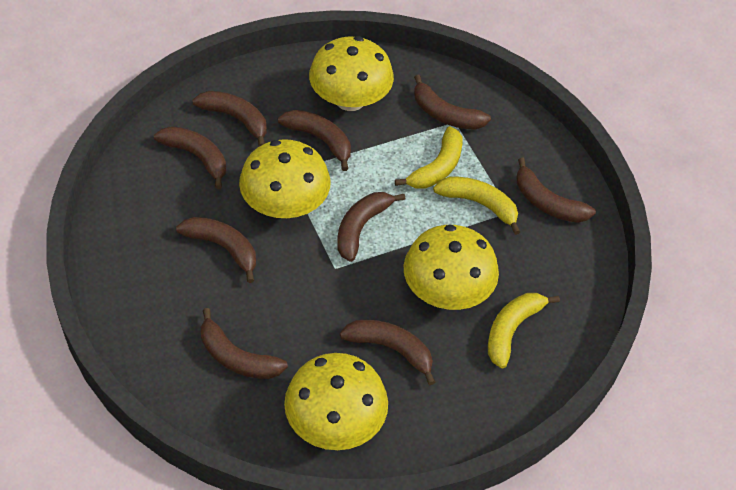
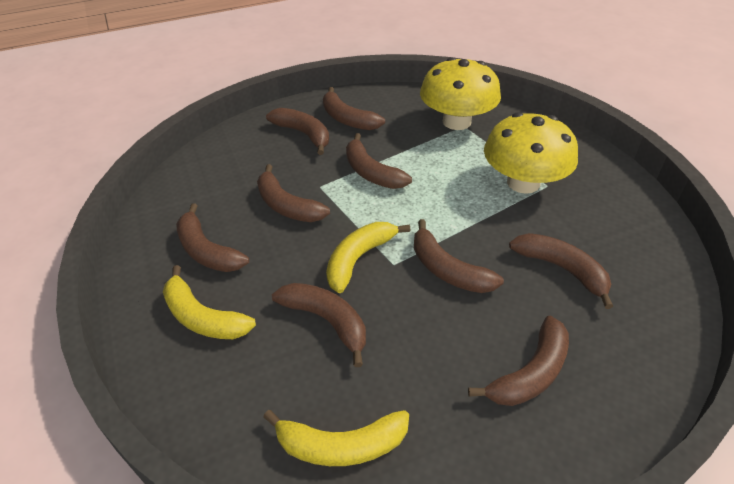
yellow mushroom: 4 -> 2

